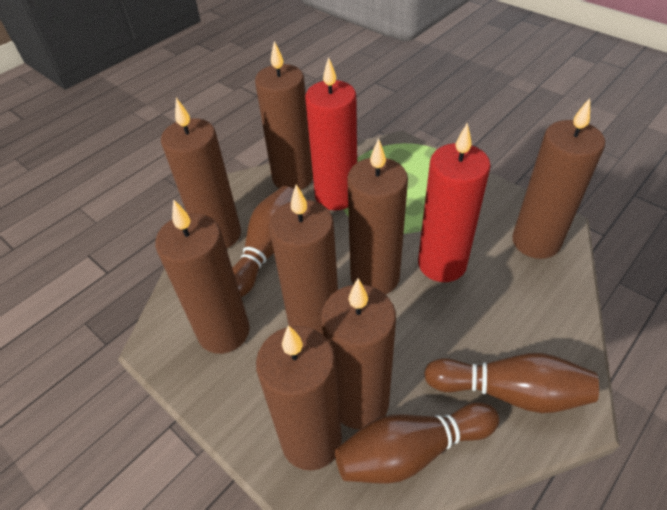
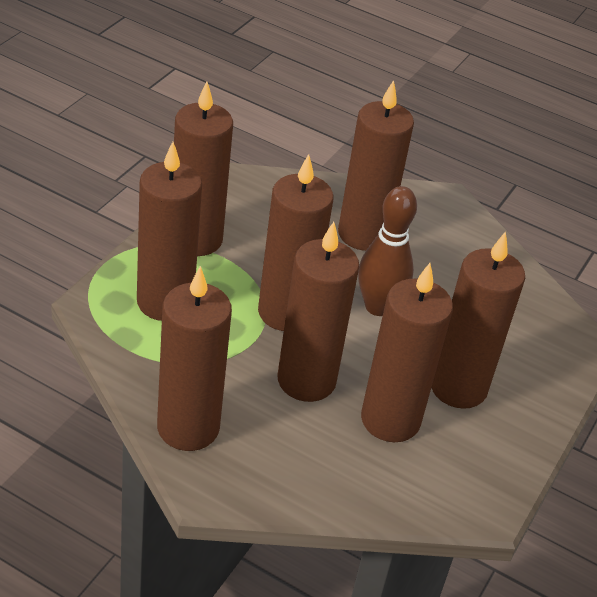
brown bowling pin: 3 -> 1
red candle: 2 -> 0

